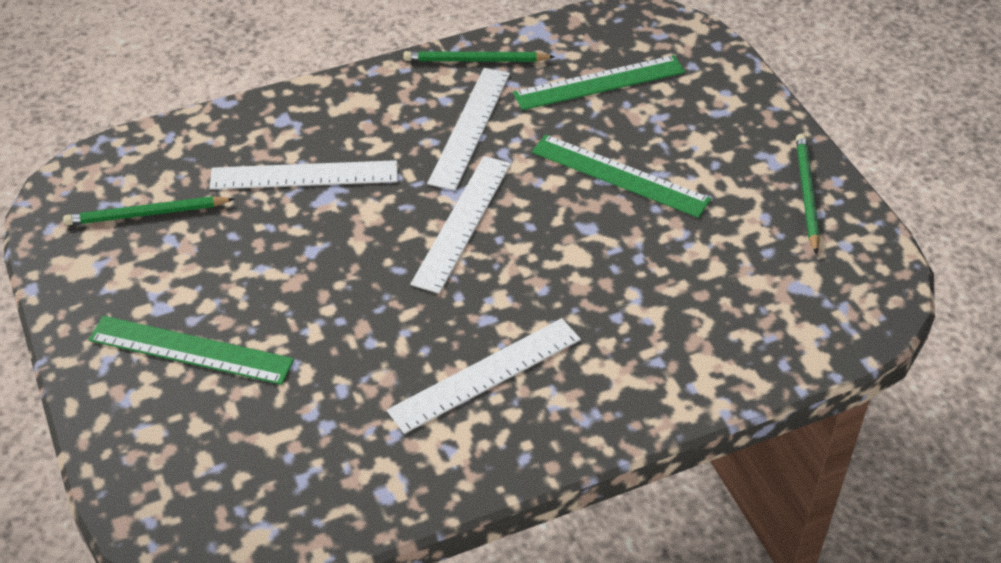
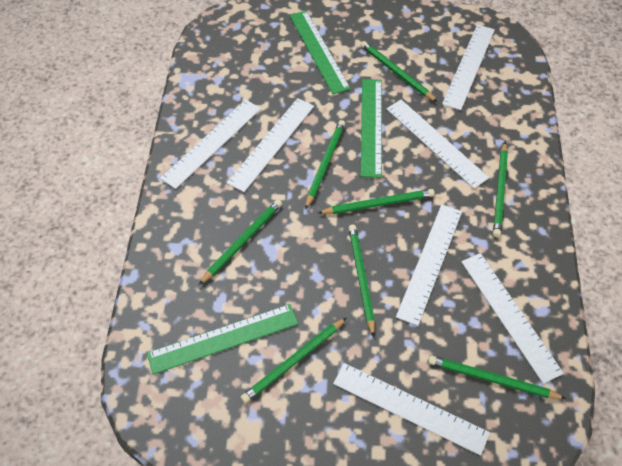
green pencil: 3 -> 8
white ruler: 4 -> 7

